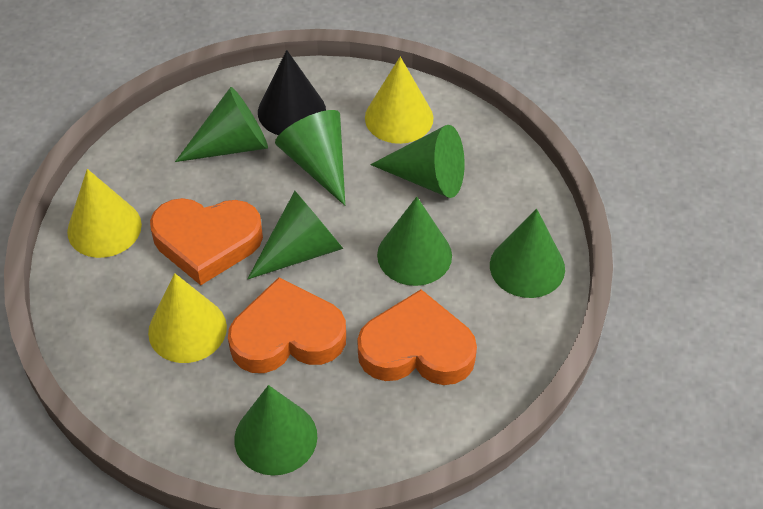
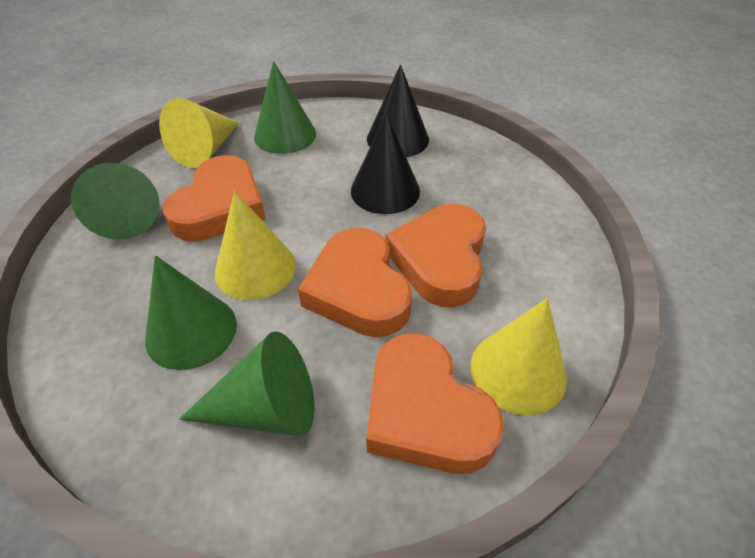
black cone: 1 -> 2
green cone: 7 -> 4
orange heart: 3 -> 4

